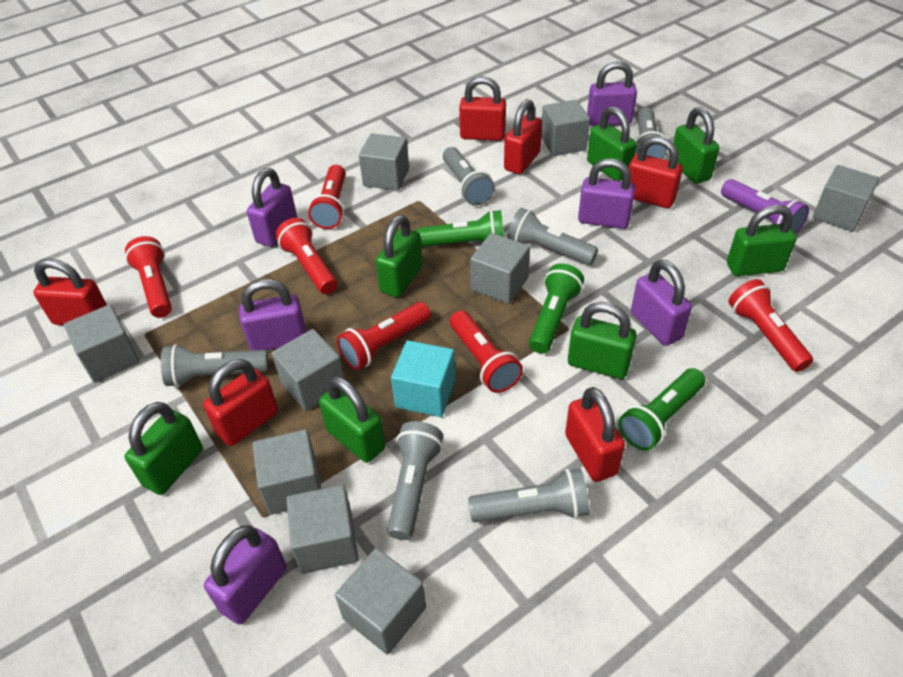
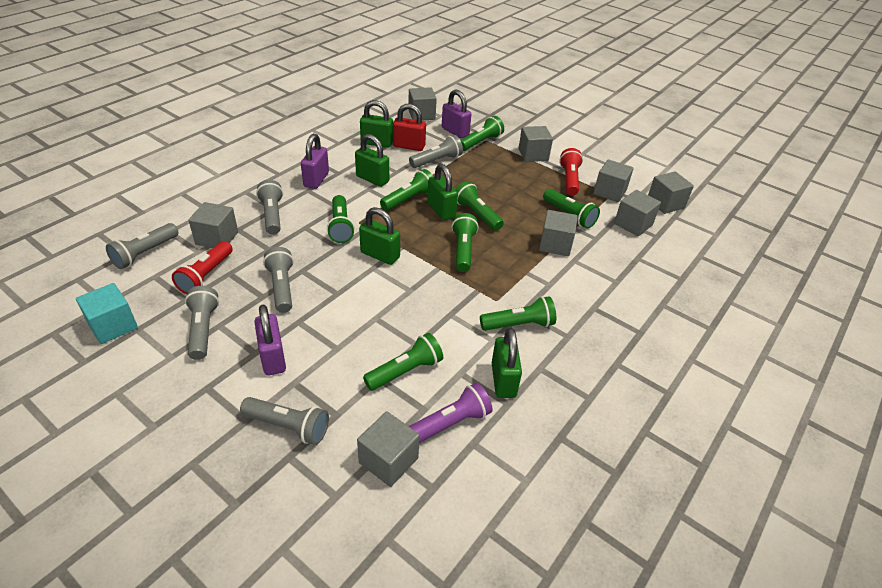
green flashlight: 3 -> 8
green padlock: 7 -> 5
grey cube: 9 -> 8
purple padlock: 6 -> 3
red flashlight: 6 -> 2
red padlock: 6 -> 1

